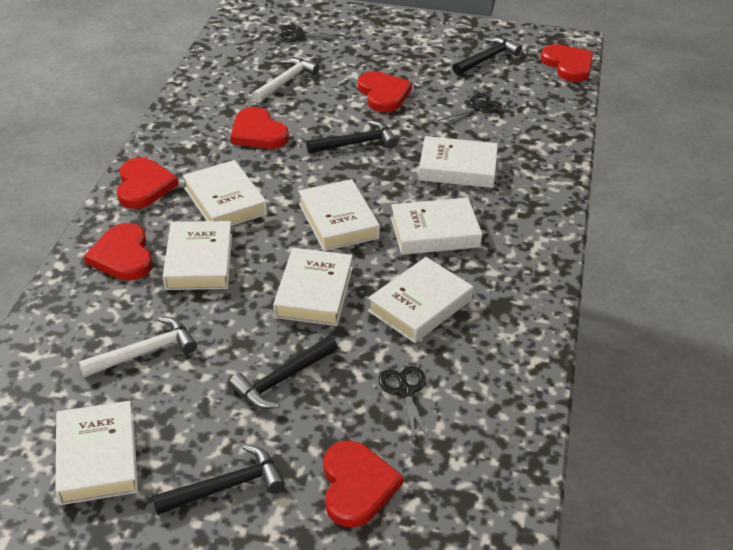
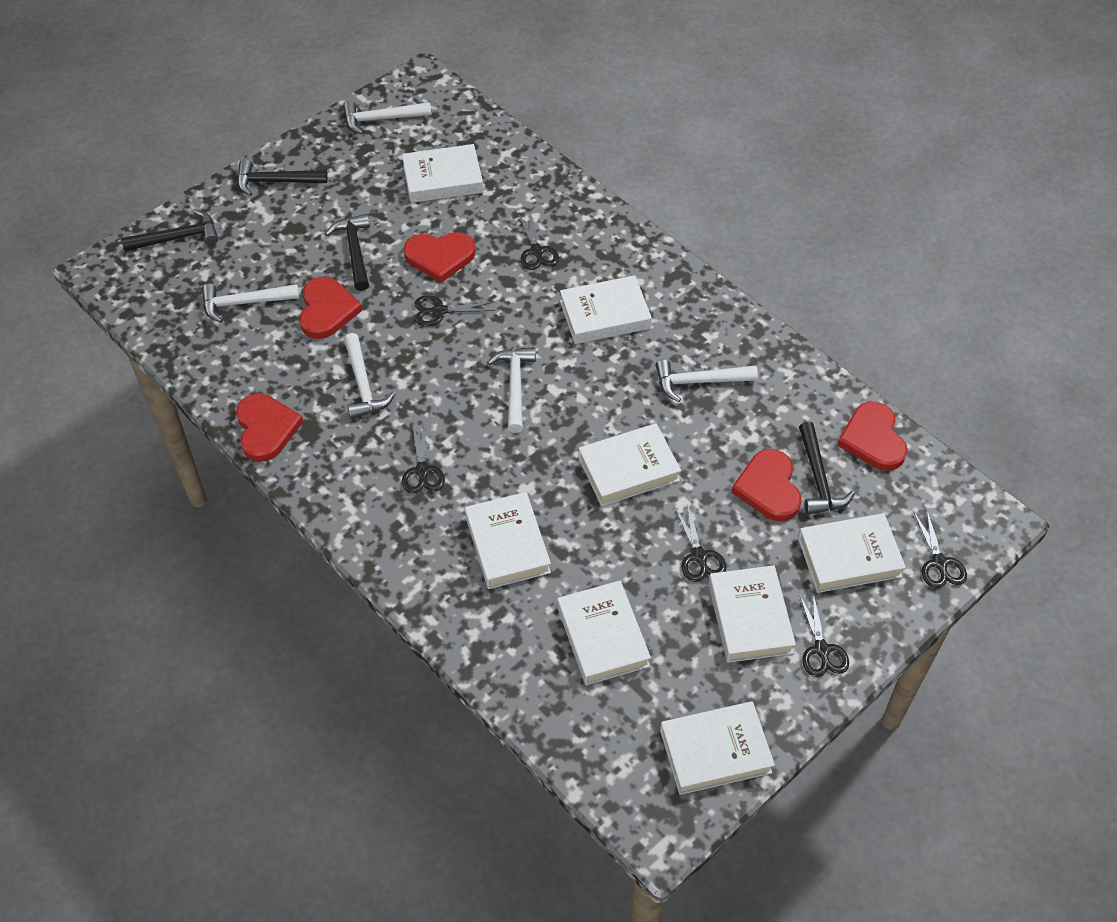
black scissors: 3 -> 6
red heart: 6 -> 5
white hammer: 2 -> 5

